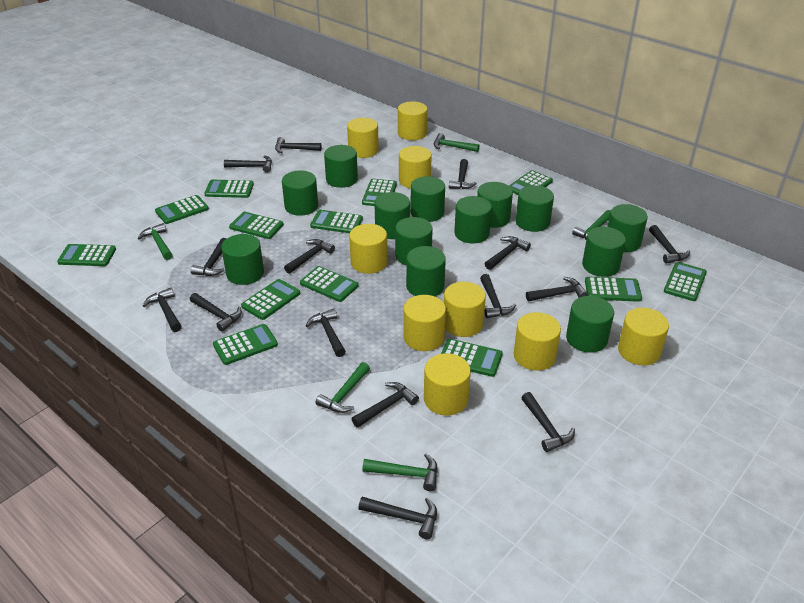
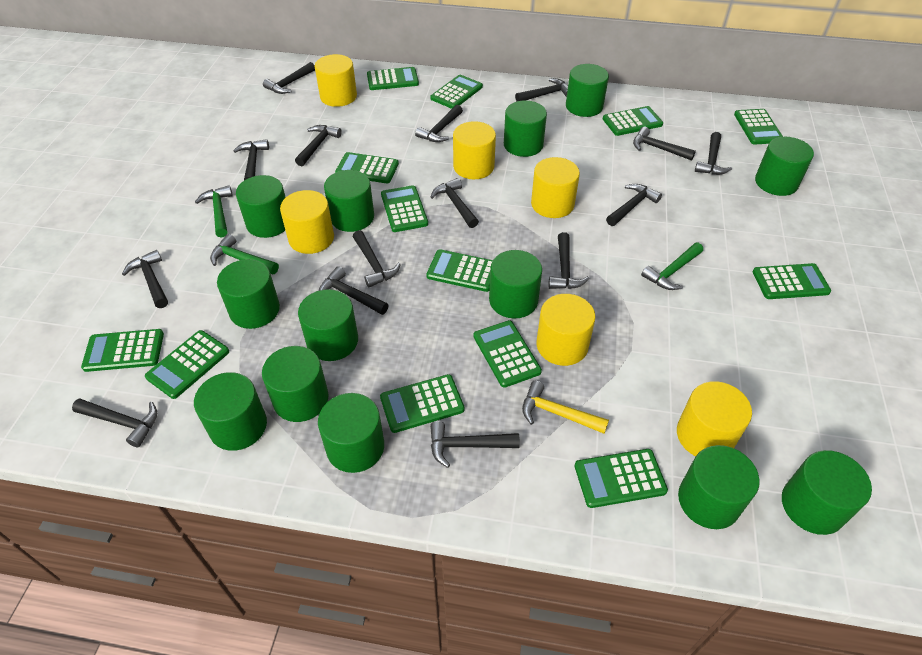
green hammer: 5 -> 3
yellow cylinder: 9 -> 6
yellow hammer: 0 -> 1

